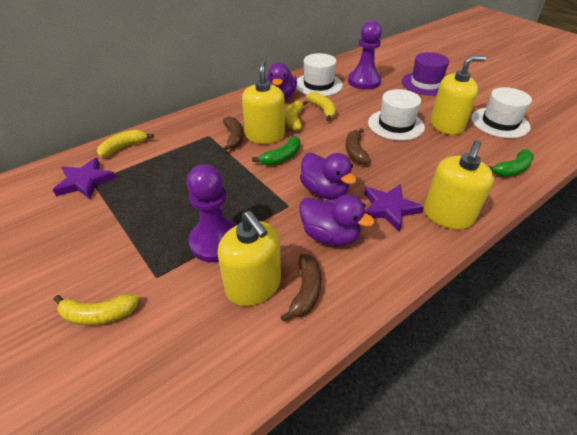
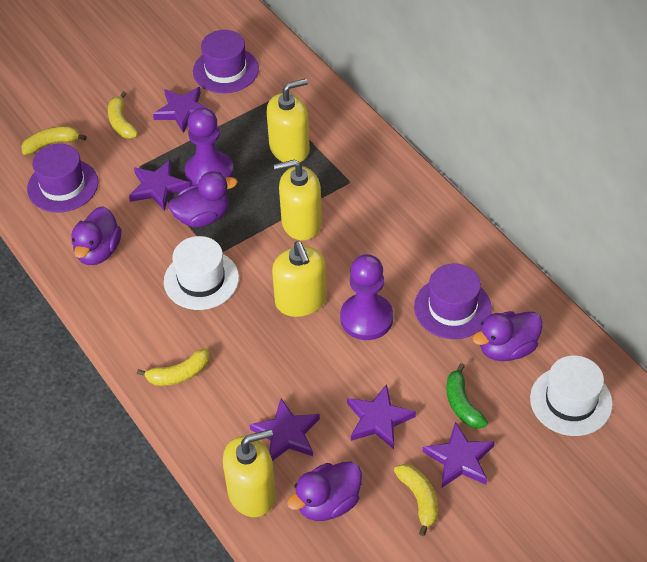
brown banana: 3 -> 0
green banana: 2 -> 1
purple duck: 3 -> 4
purple hat: 1 -> 3
purple star: 2 -> 5
white hat: 3 -> 2

